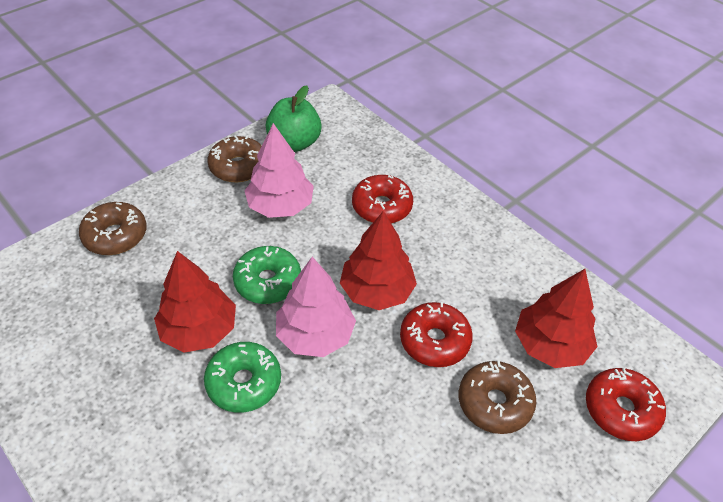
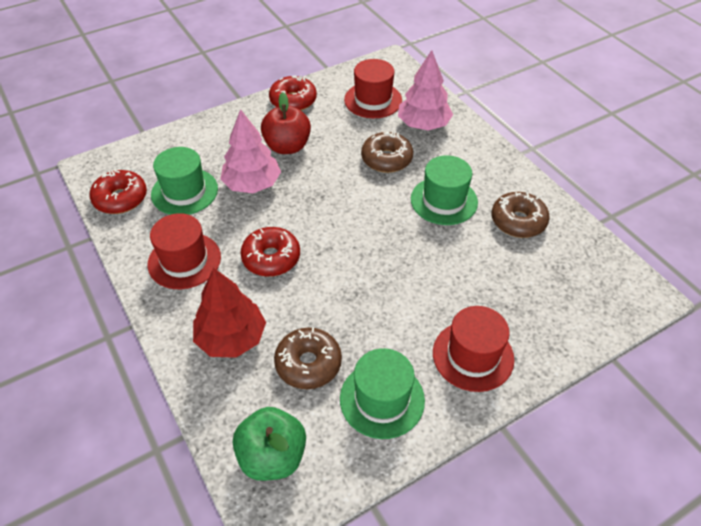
green donut: 2 -> 0
green hat: 0 -> 3
red apple: 0 -> 1
red hat: 0 -> 3
red tree: 3 -> 1

